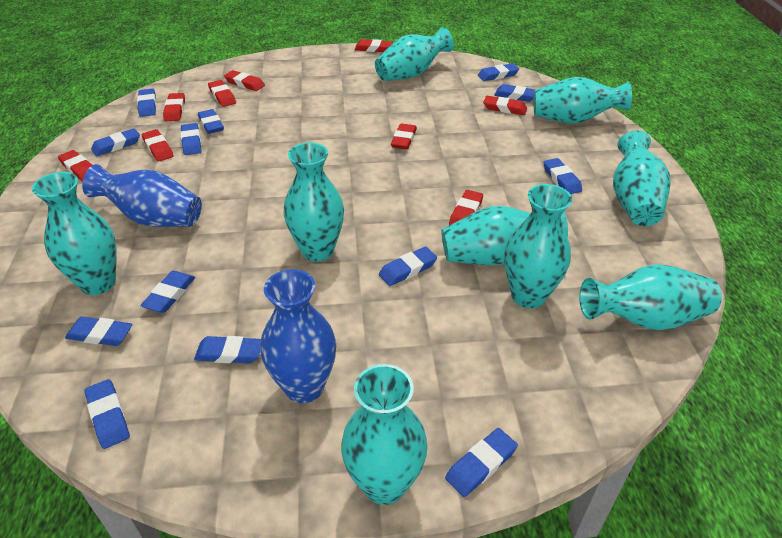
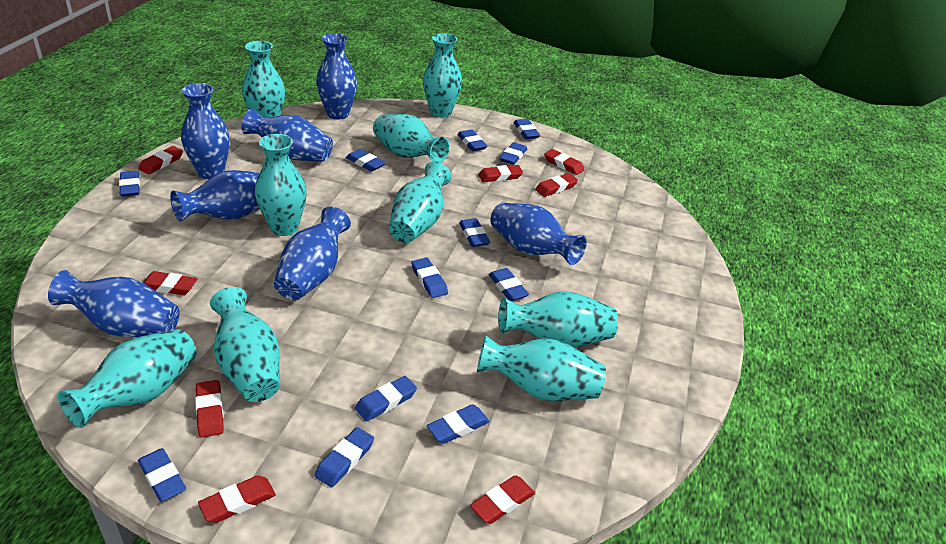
blue eraser: 13 -> 12
blue vase: 2 -> 7
red eraser: 9 -> 8

